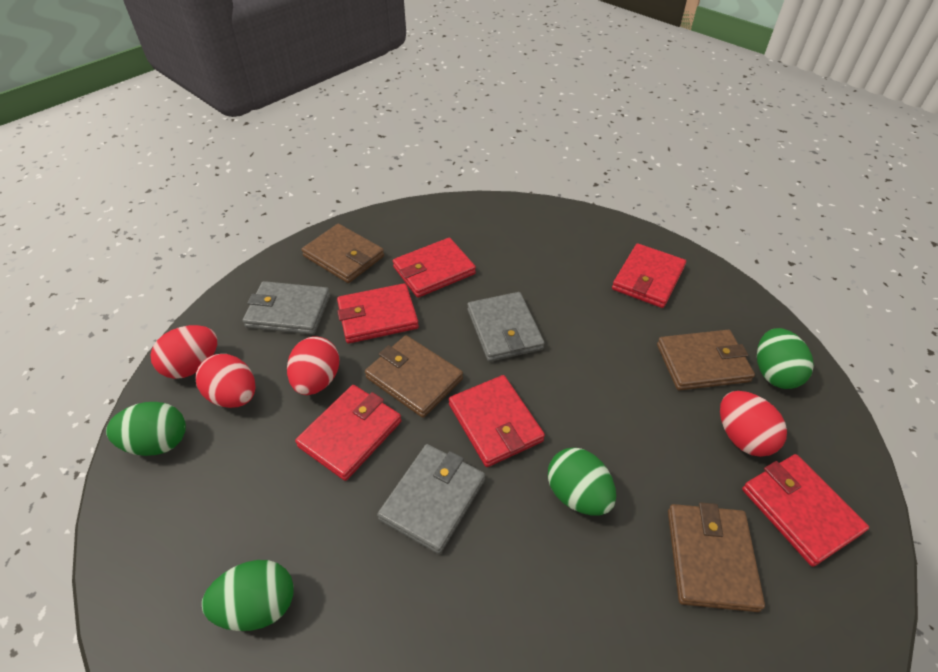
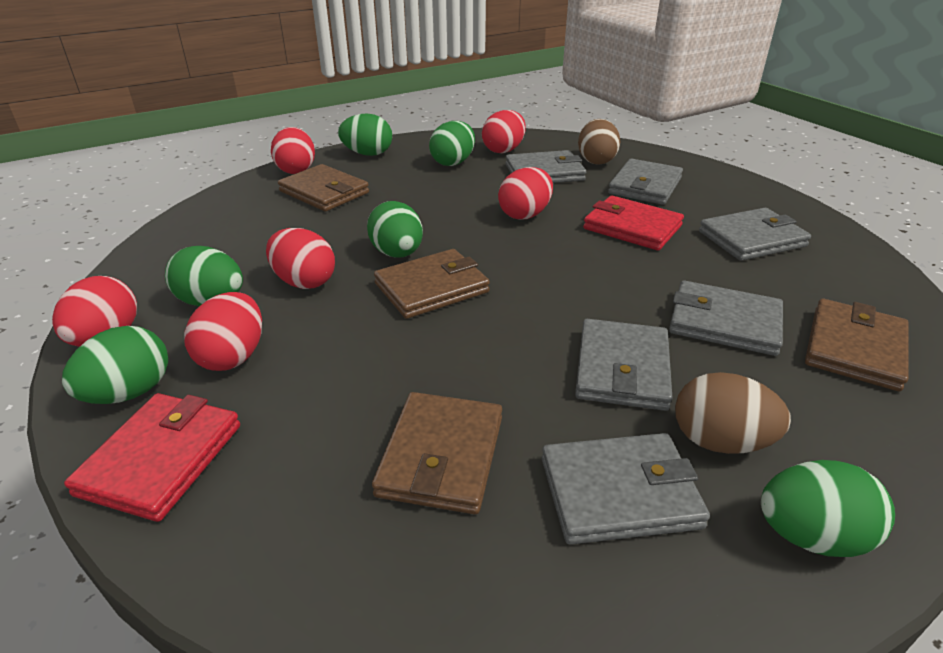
brown egg: 0 -> 2
green egg: 4 -> 6
grey wallet: 3 -> 6
red egg: 4 -> 6
red wallet: 6 -> 2

